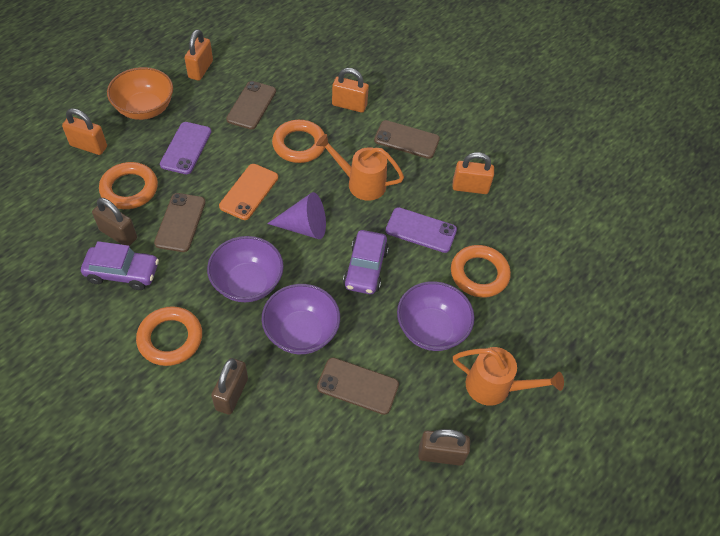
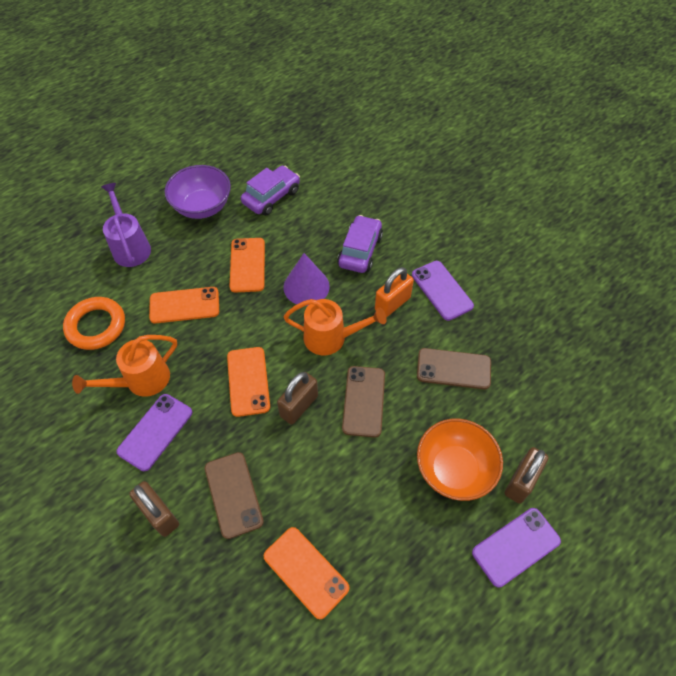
brown phone: 4 -> 3
orange padlock: 4 -> 1
orange phone: 1 -> 4
orange ring: 4 -> 1
purple bowl: 3 -> 1
purple phone: 2 -> 3
purple watering can: 0 -> 1

